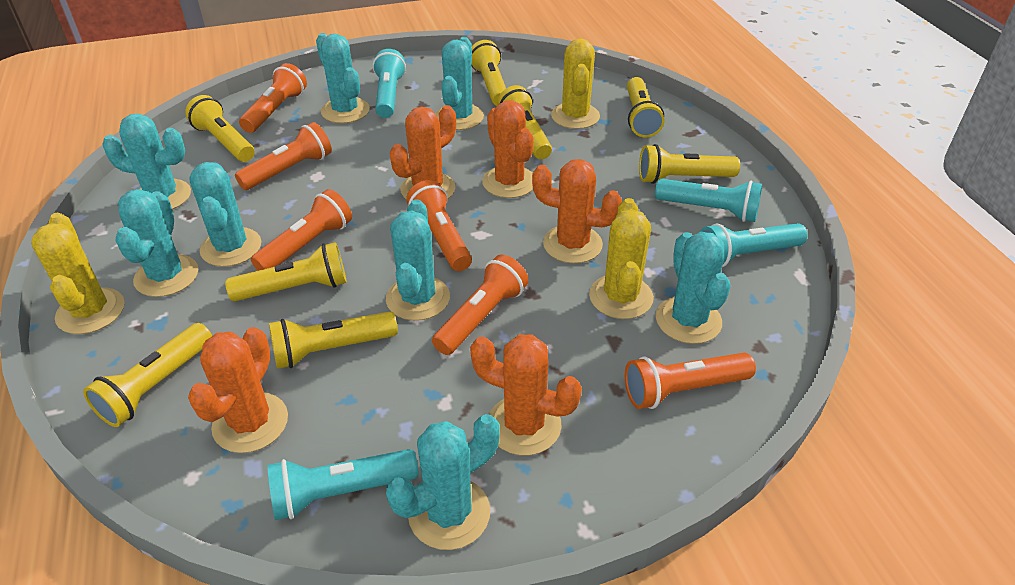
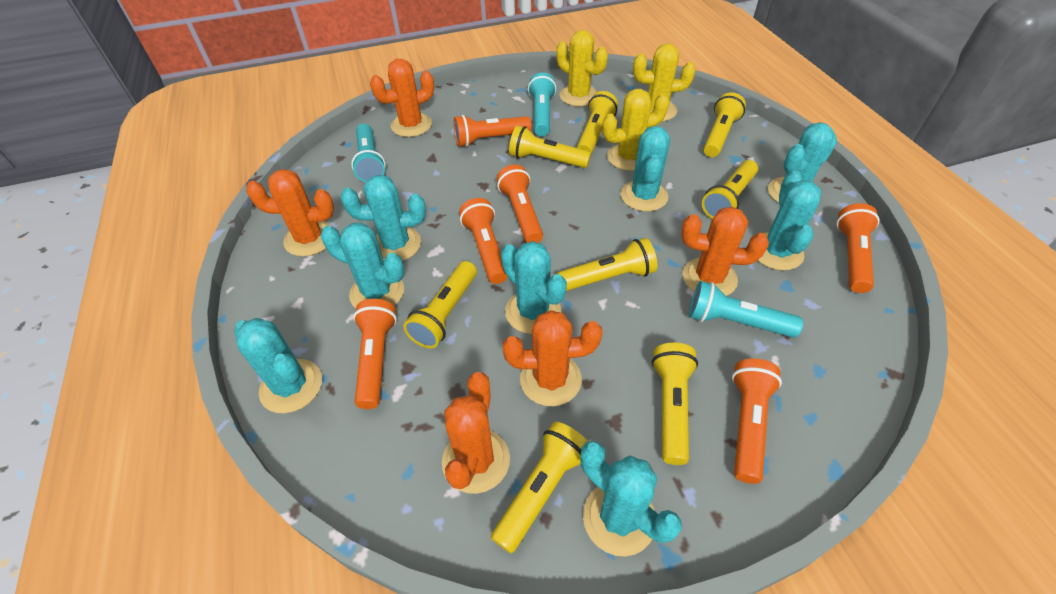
turquoise flashlight: 4 -> 3

